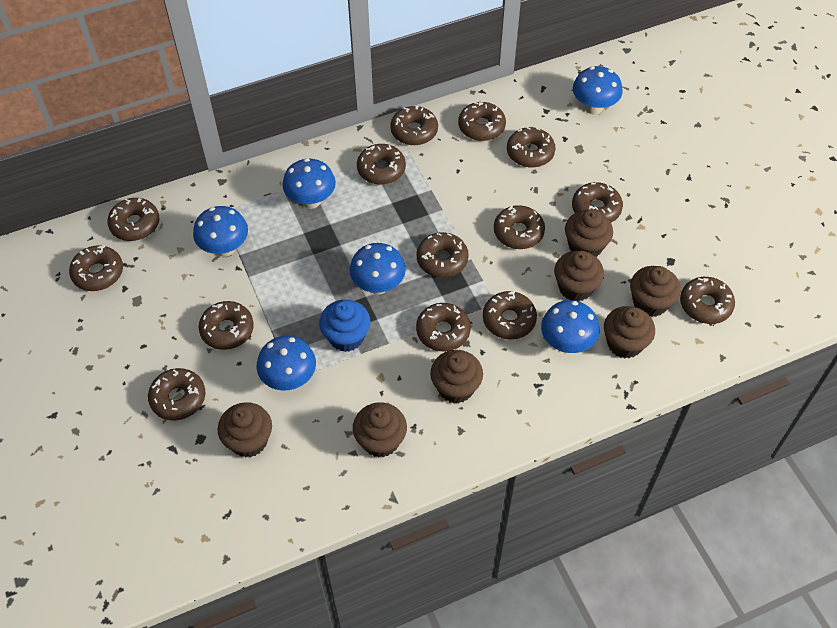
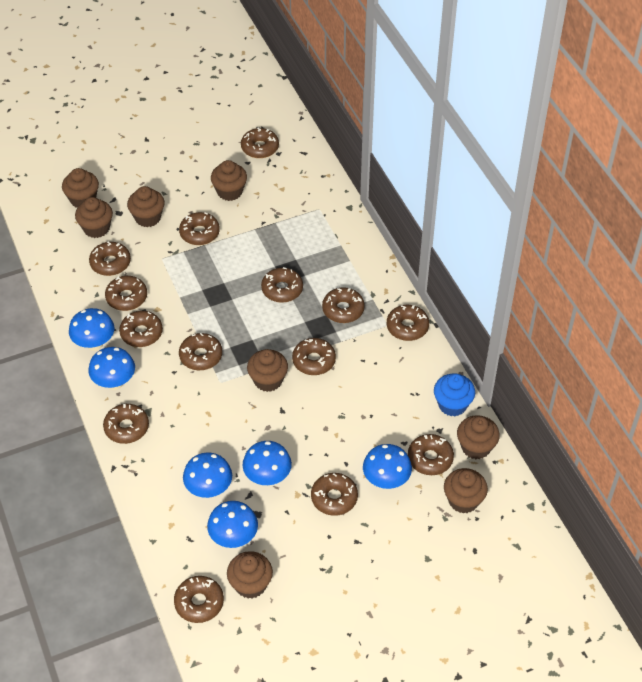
brown cupcake: 7 -> 8

